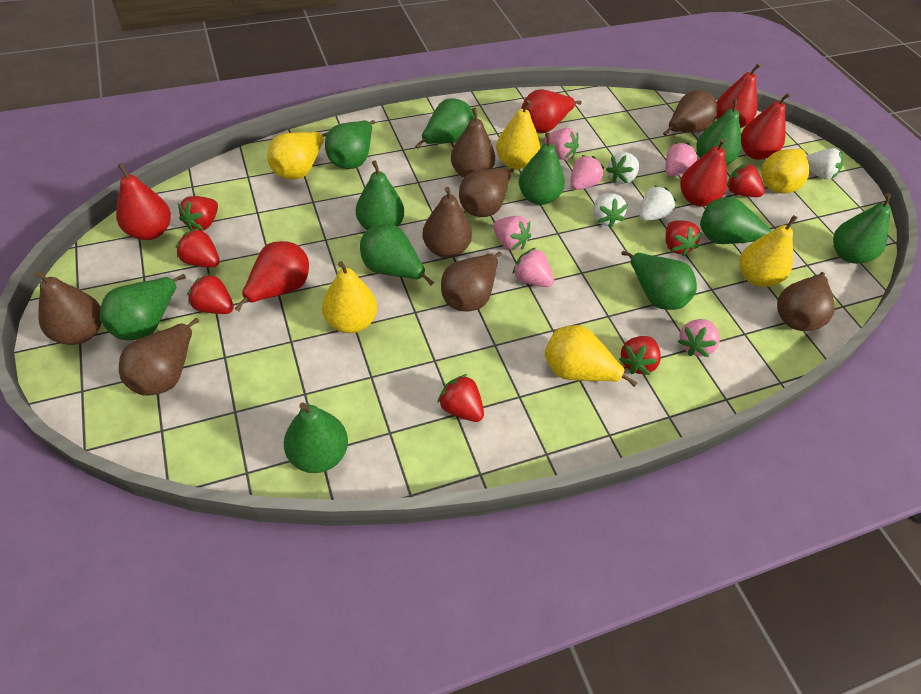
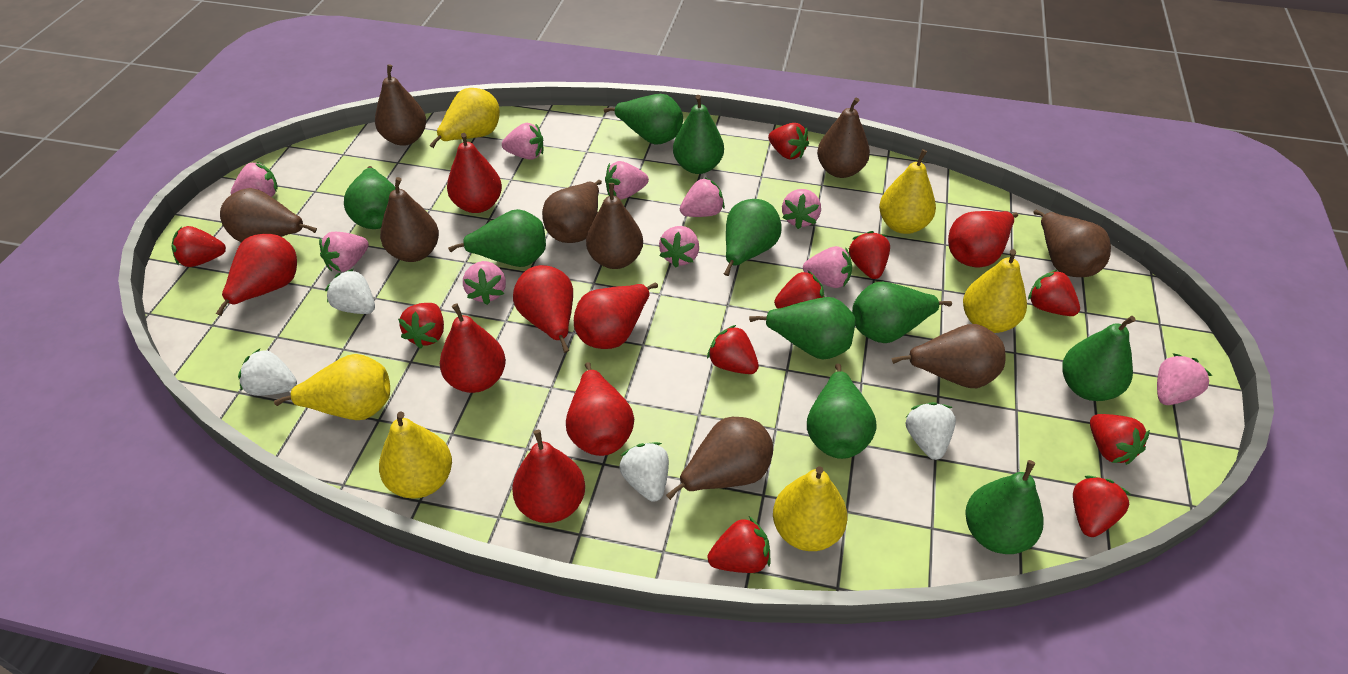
brown pear: 8 -> 9
green pear: 11 -> 10
pink strawberry: 6 -> 10
red pear: 6 -> 8
red strawberry: 7 -> 10

